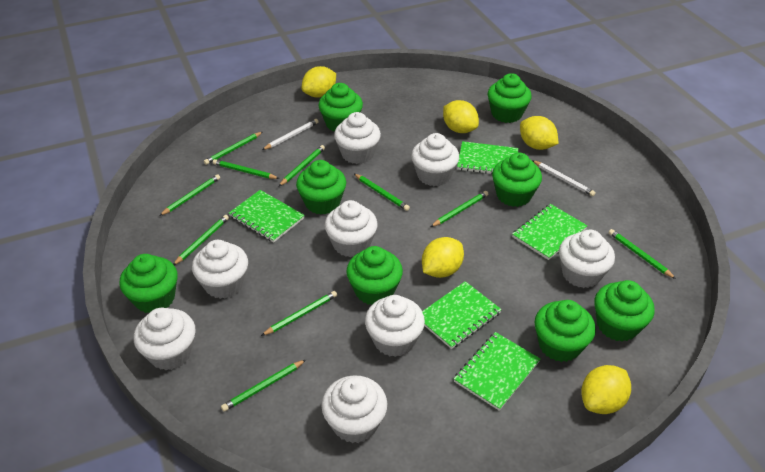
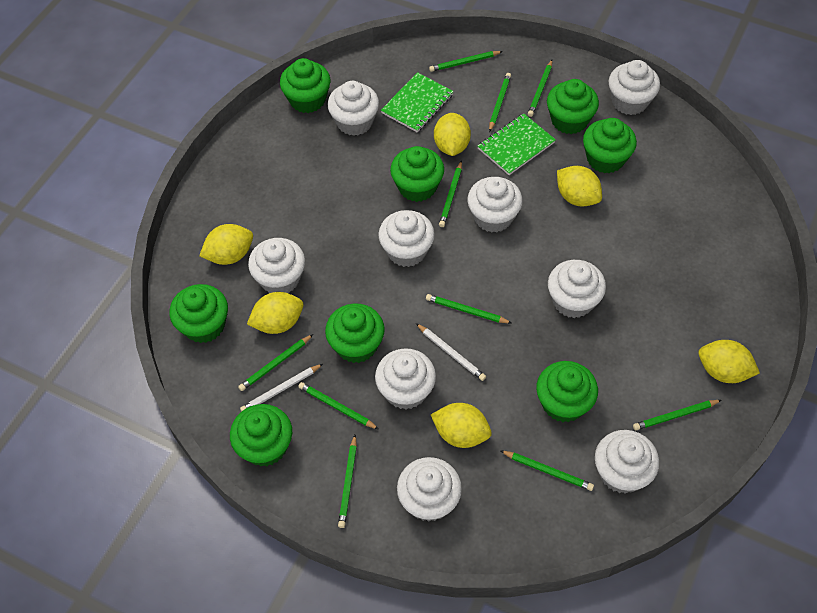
green notebook: 5 -> 2
white cupcake: 8 -> 9
yellow lemon: 5 -> 6

